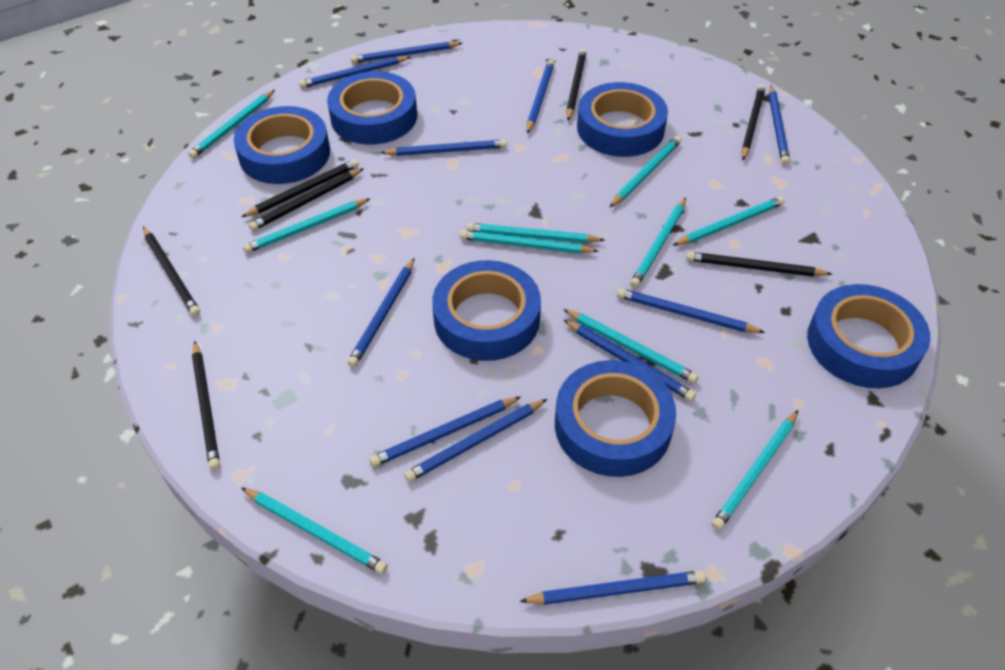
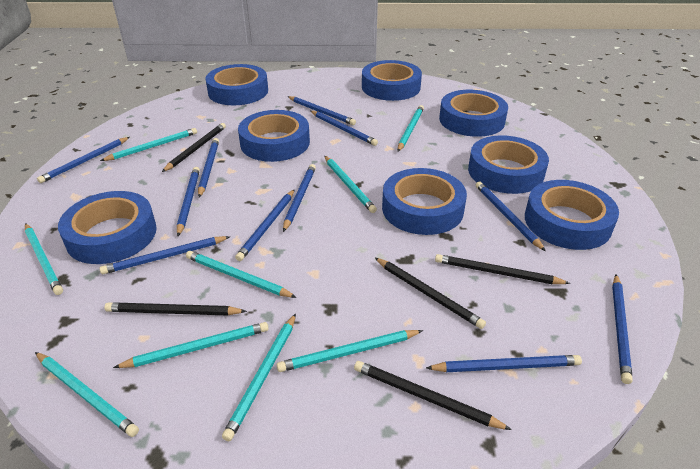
black pencil: 7 -> 5
blue tape: 6 -> 8
turquoise pencil: 10 -> 9

